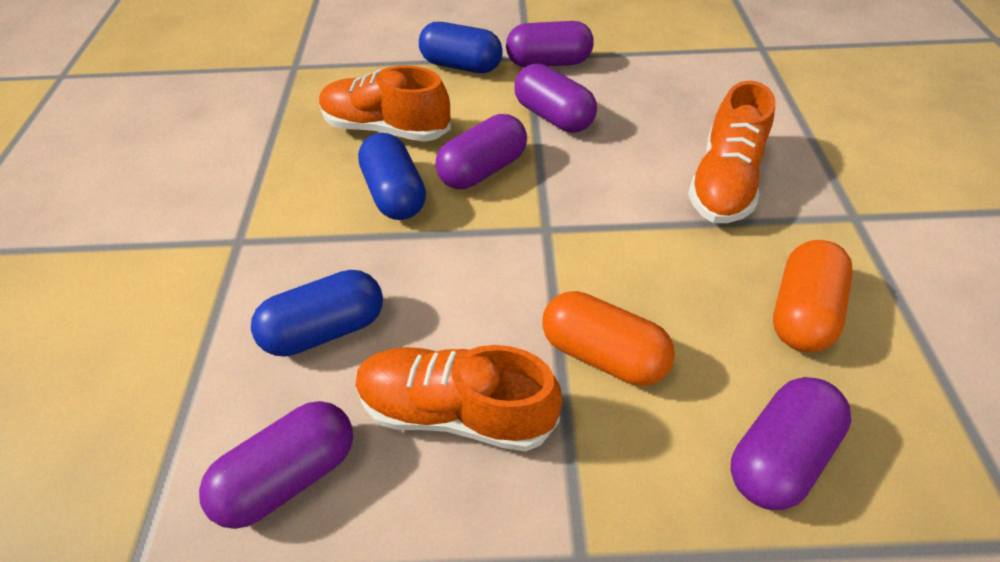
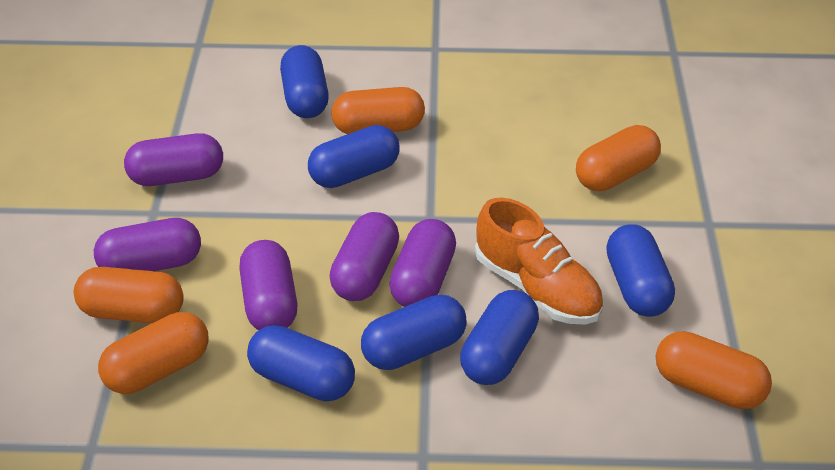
blue capsule: 3 -> 6
orange capsule: 2 -> 5
orange shoe: 3 -> 1

